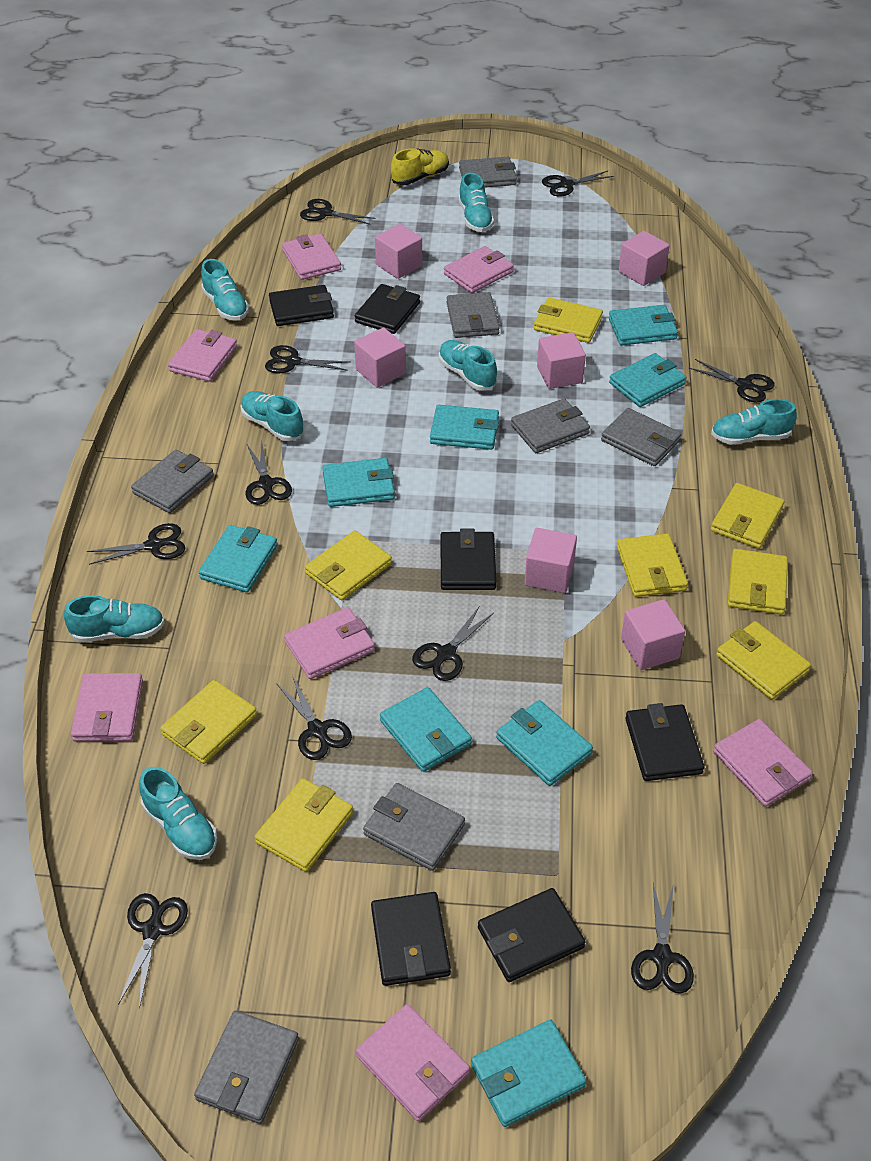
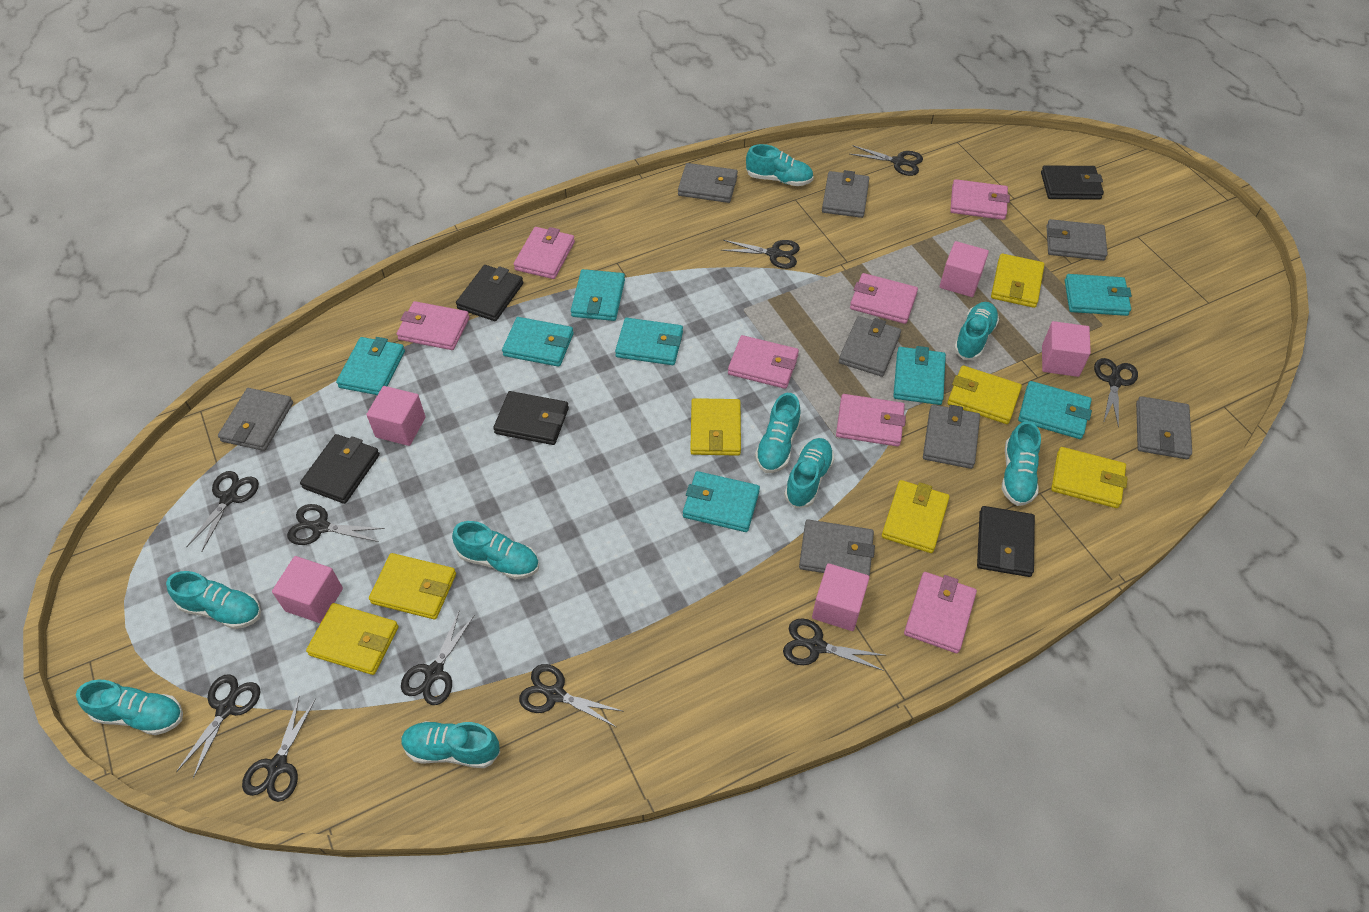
black wallet: 6 -> 5
grey wallet: 7 -> 8
pink cube: 6 -> 5
turquoise shoe: 7 -> 9
yellow shoe: 1 -> 0
yellow wallet: 8 -> 7

